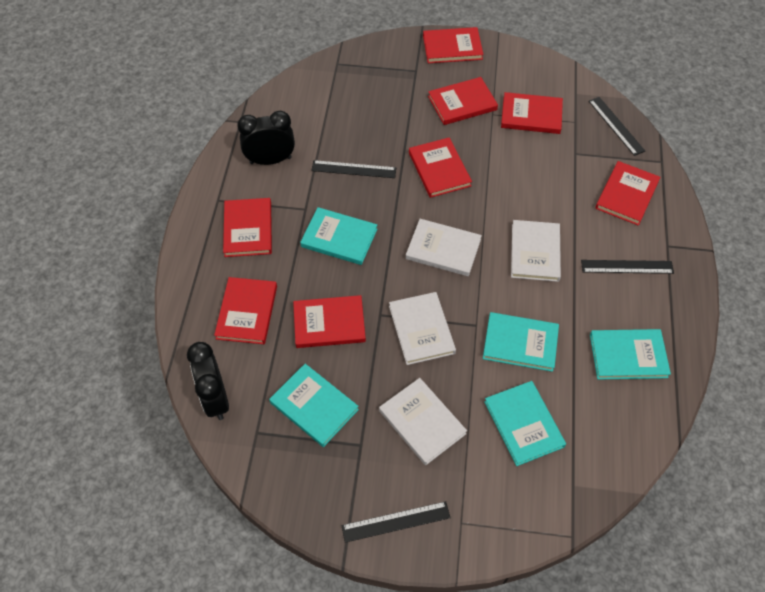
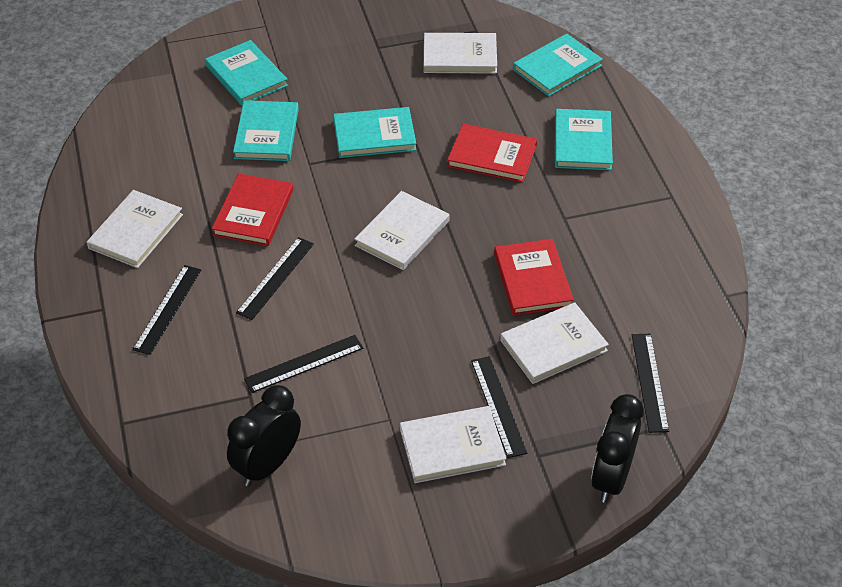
black ruler: 4 -> 5
red book: 8 -> 3
white book: 4 -> 5

